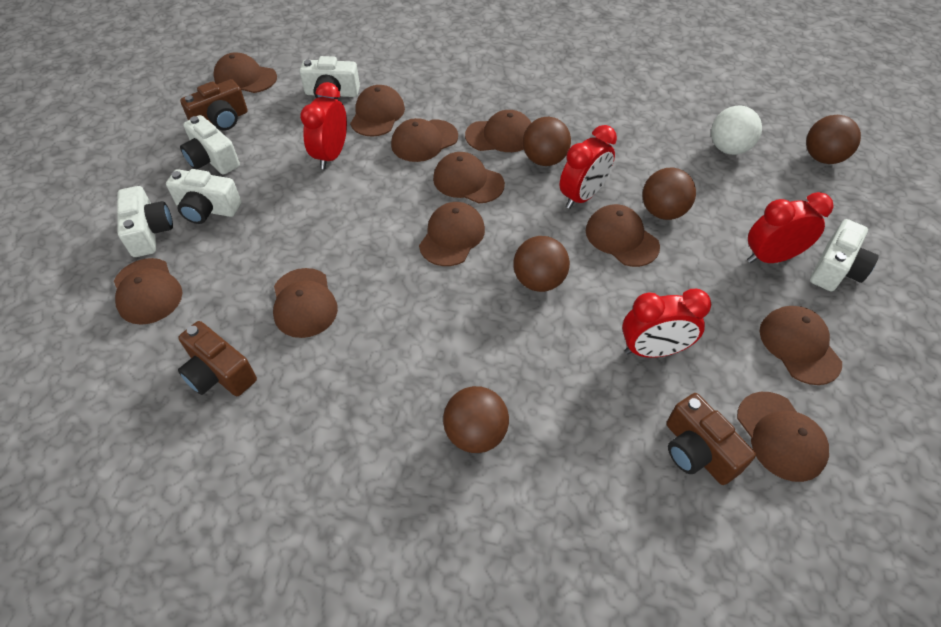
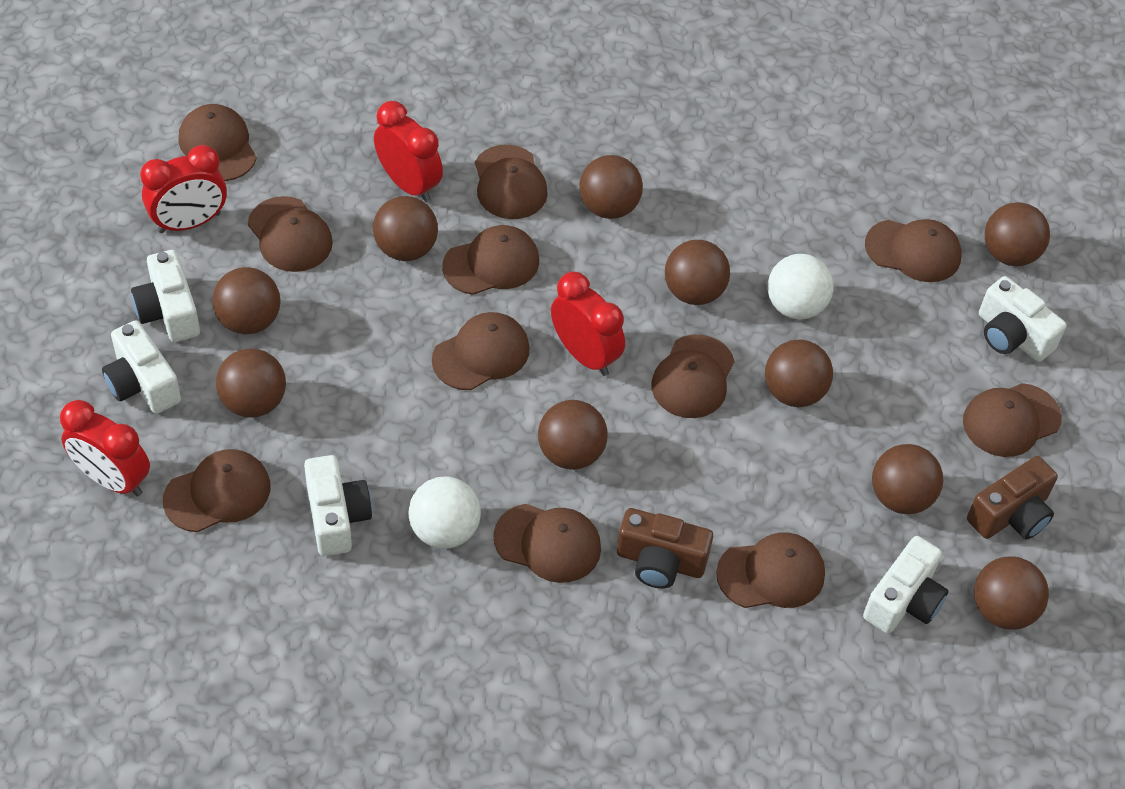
brown ball: 5 -> 10
brown camera: 3 -> 2
white ball: 1 -> 2

